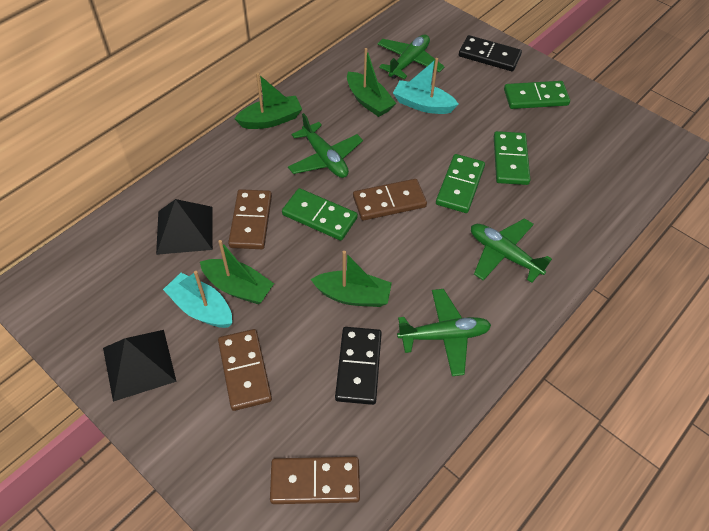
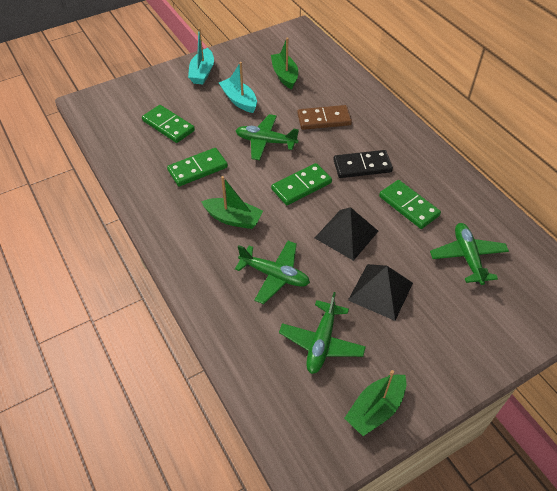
black domino: 2 -> 1
brown domino: 4 -> 1
green boat: 4 -> 3

